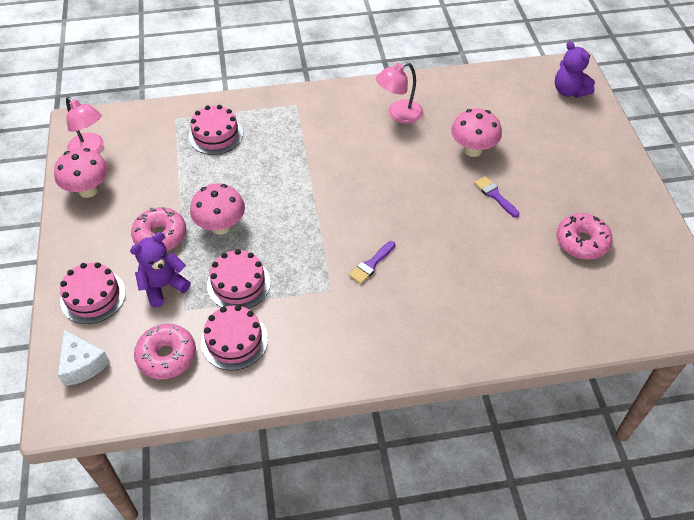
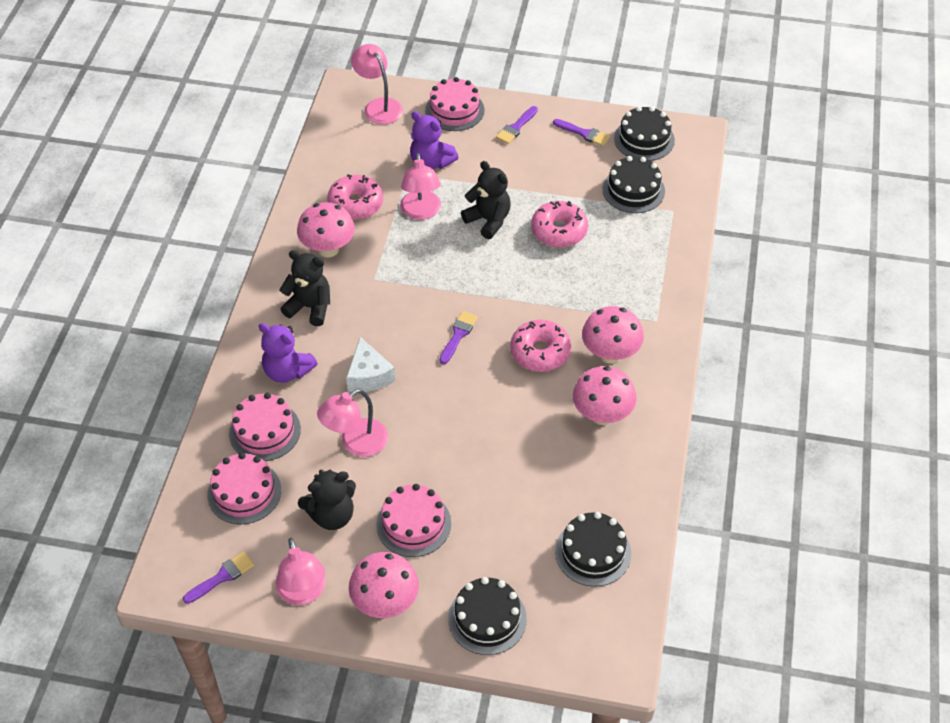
black cake: 0 -> 4
black teddy bear: 0 -> 3
pink lamp: 2 -> 4
pink mushroom: 3 -> 4
purple brush: 2 -> 4

